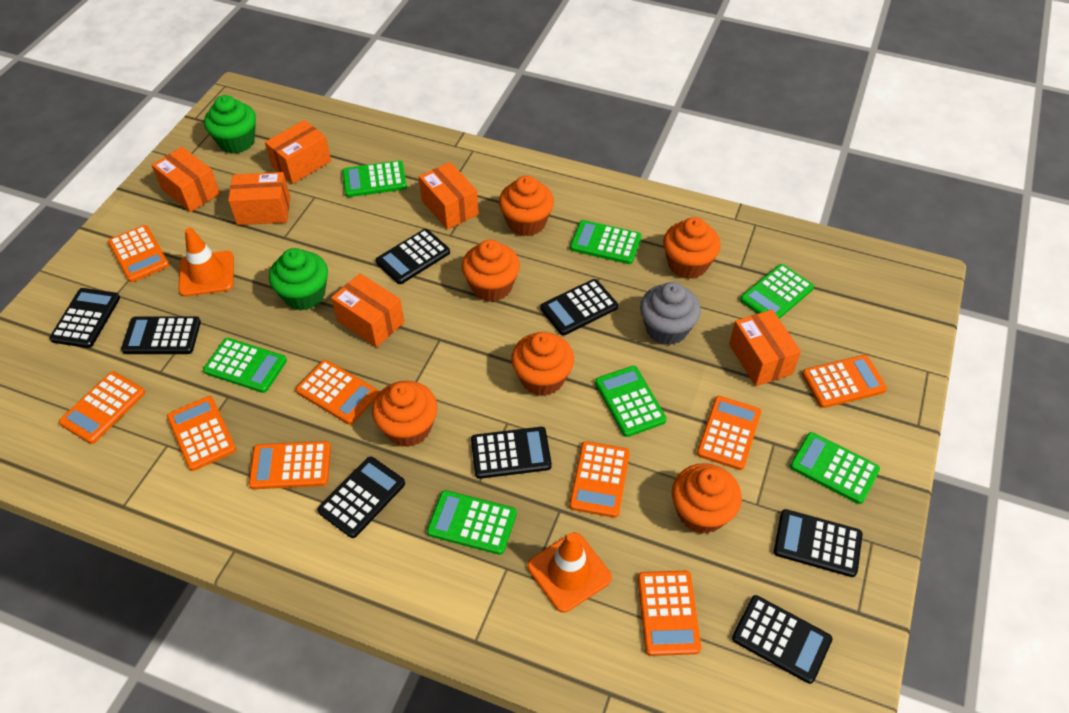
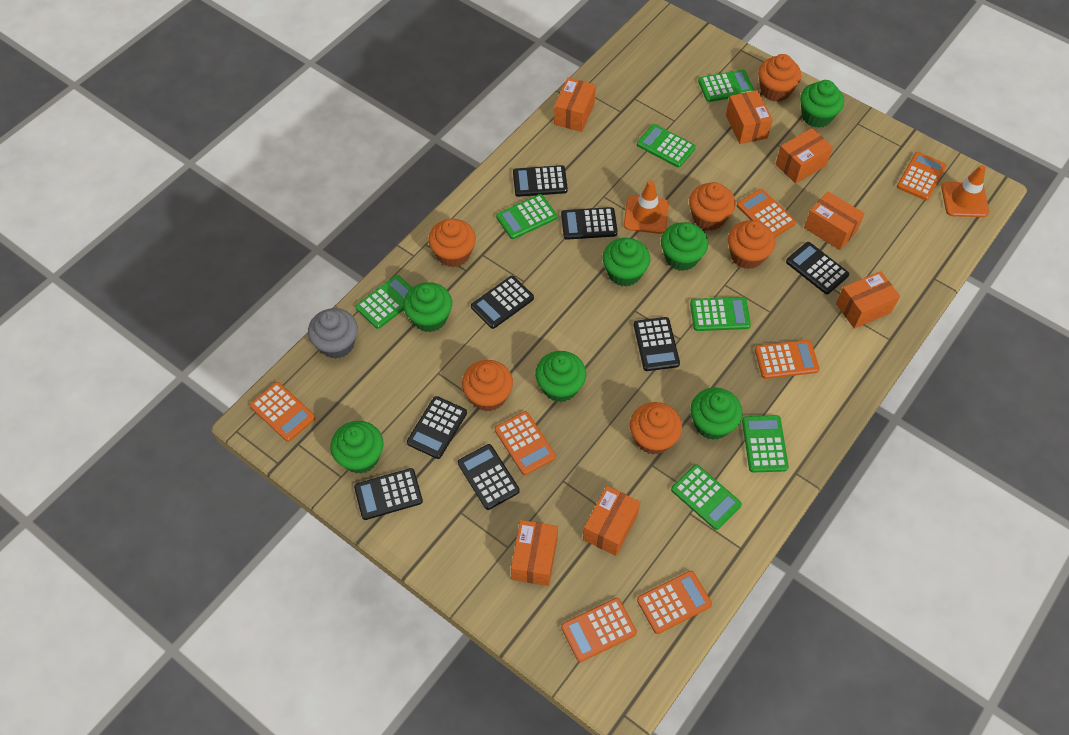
green cupcake: 2 -> 7
orange box: 6 -> 7
orange calculator: 9 -> 7

